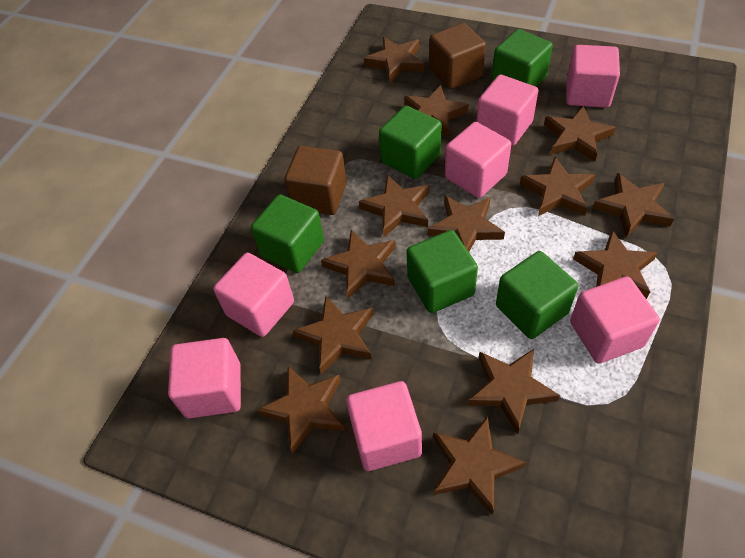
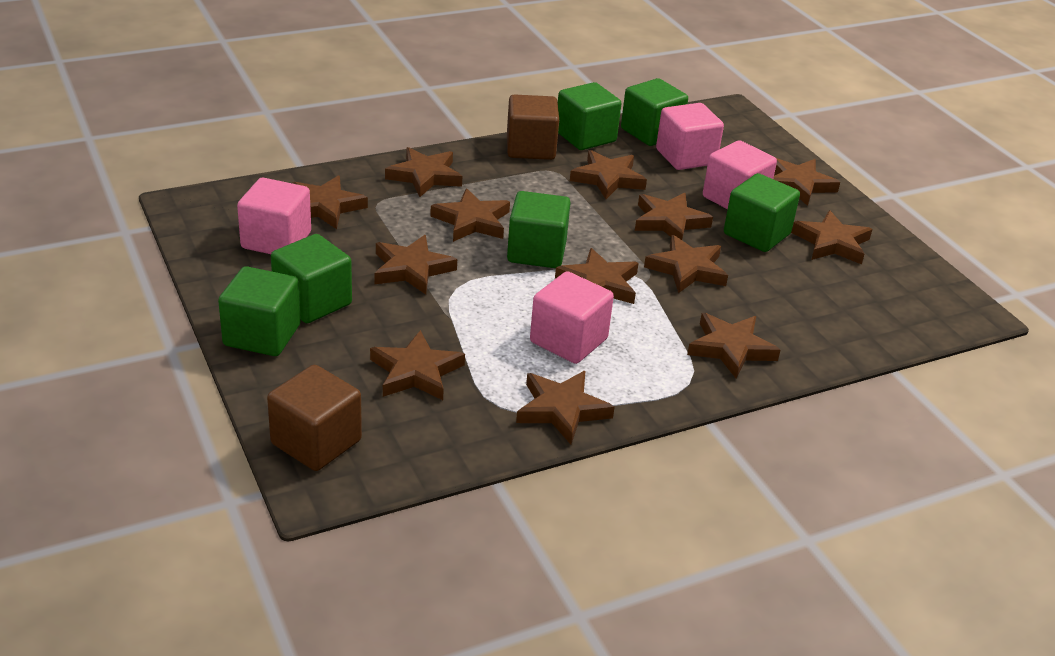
green cube: 5 -> 6
pink cube: 7 -> 4

